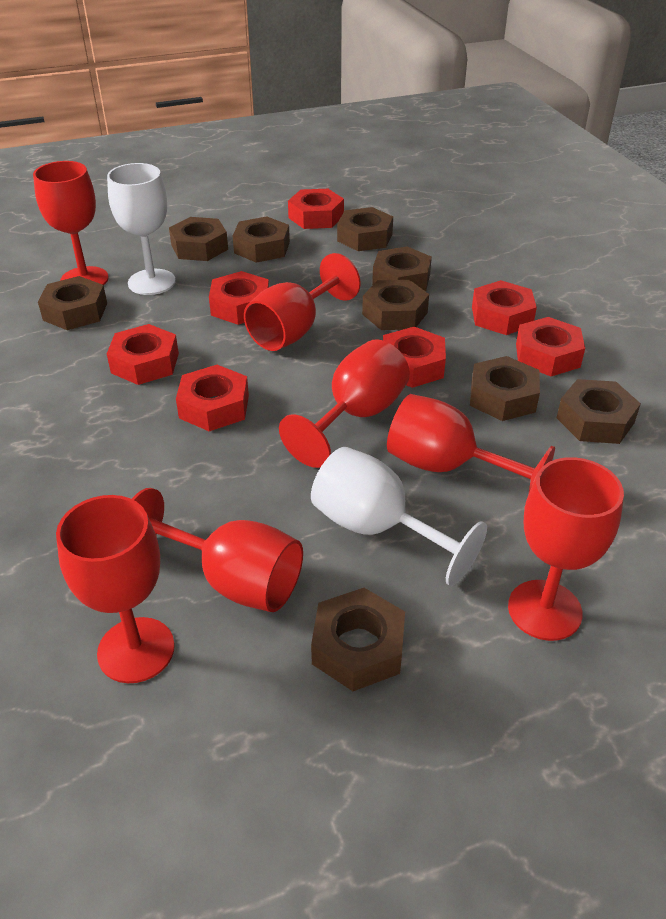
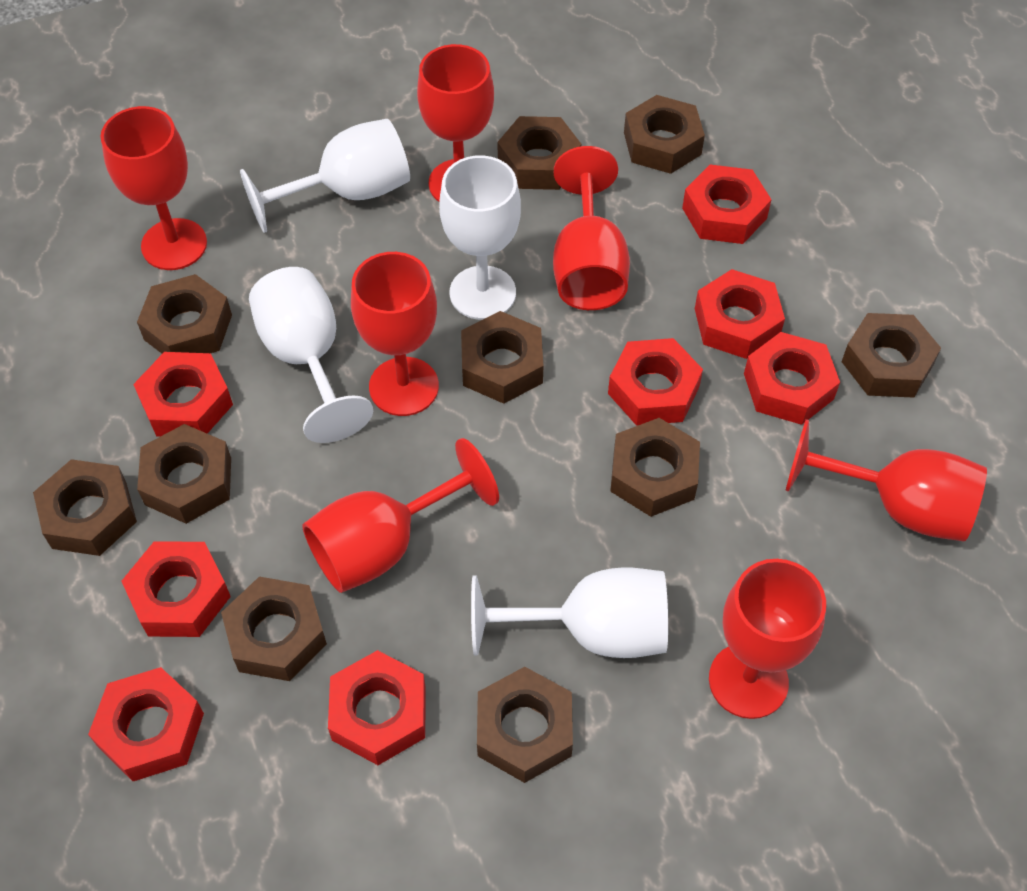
brown nut: 9 -> 10
red nut: 7 -> 8
white goblet: 2 -> 4

